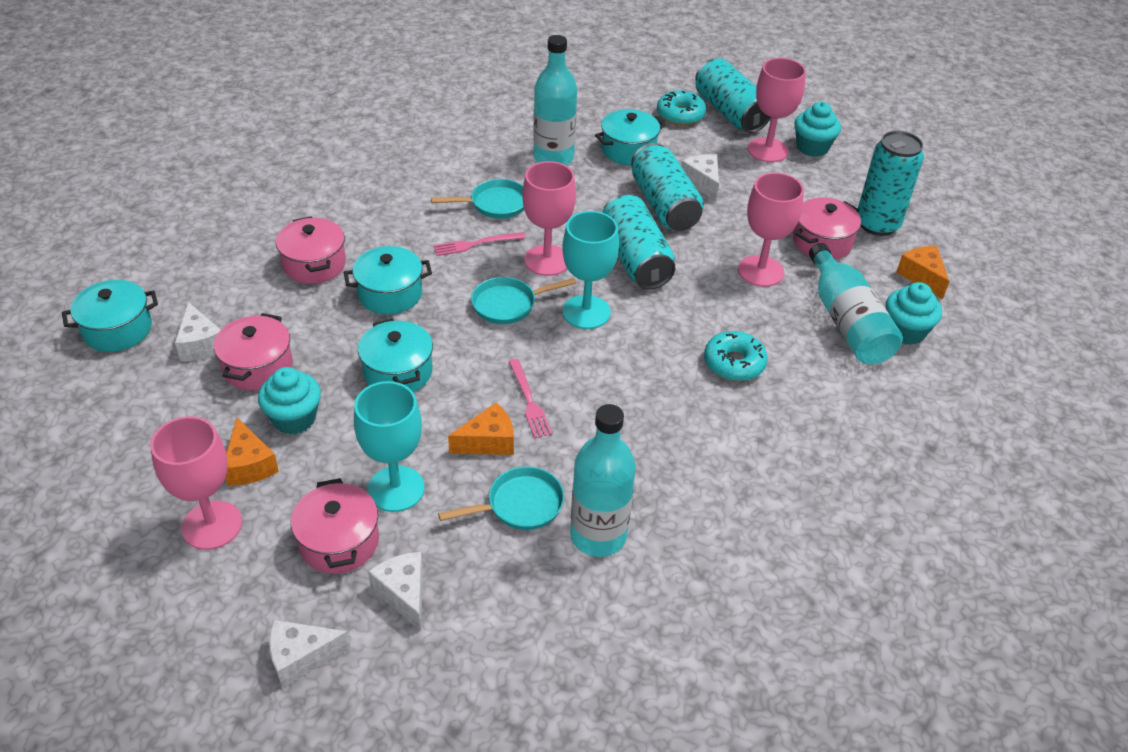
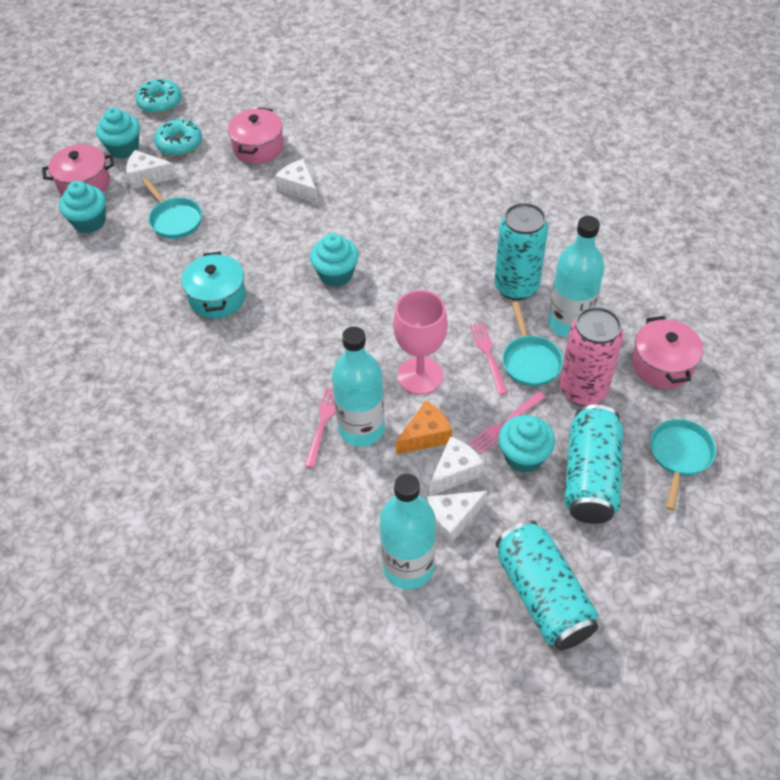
orange cheese: 3 -> 1
pink can: 0 -> 1
pink fork: 2 -> 3
pink goblet: 4 -> 1
pink pot: 4 -> 3
turquoise can: 4 -> 3
turquoise cupcake: 3 -> 4
turquoise goblet: 2 -> 0
turquoise pot: 4 -> 1

